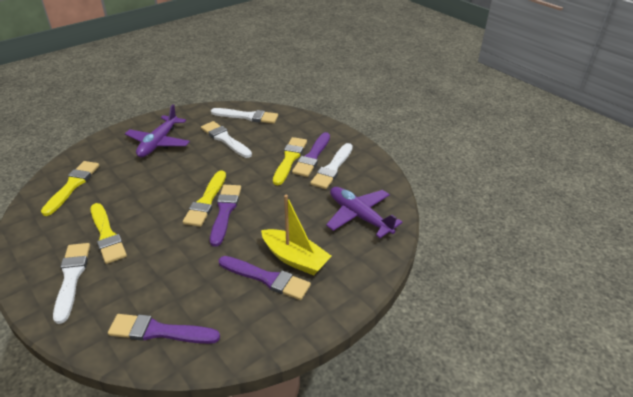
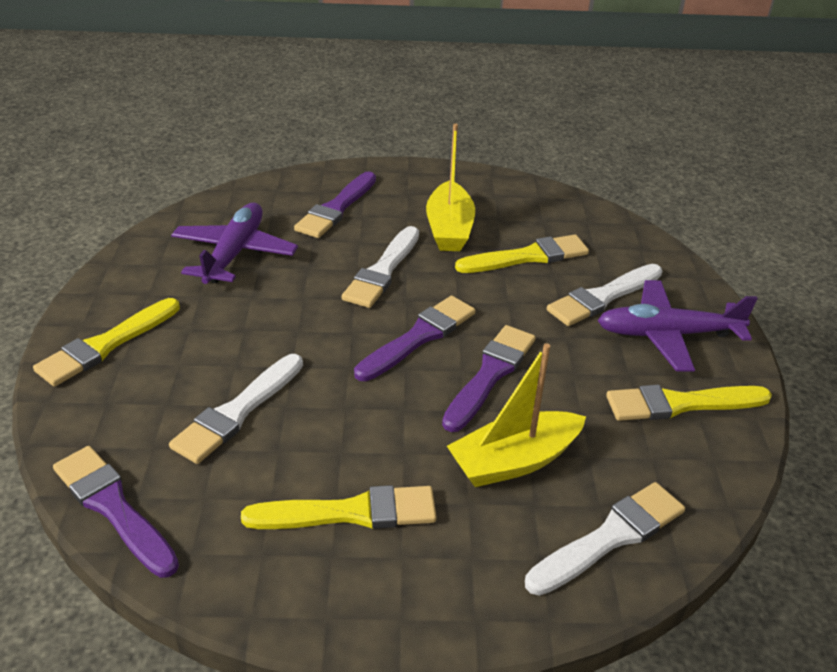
yellow boat: 1 -> 2

